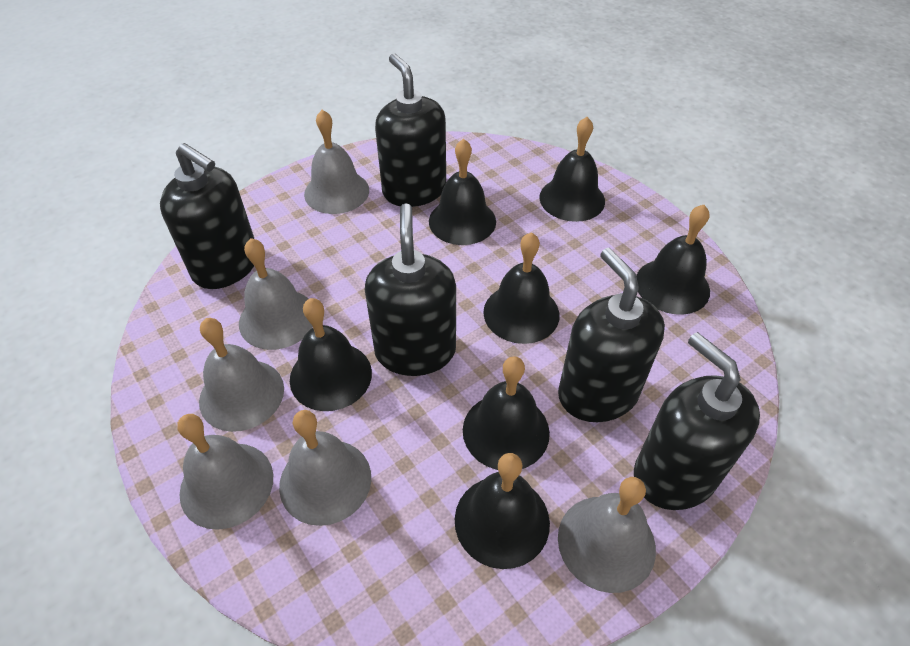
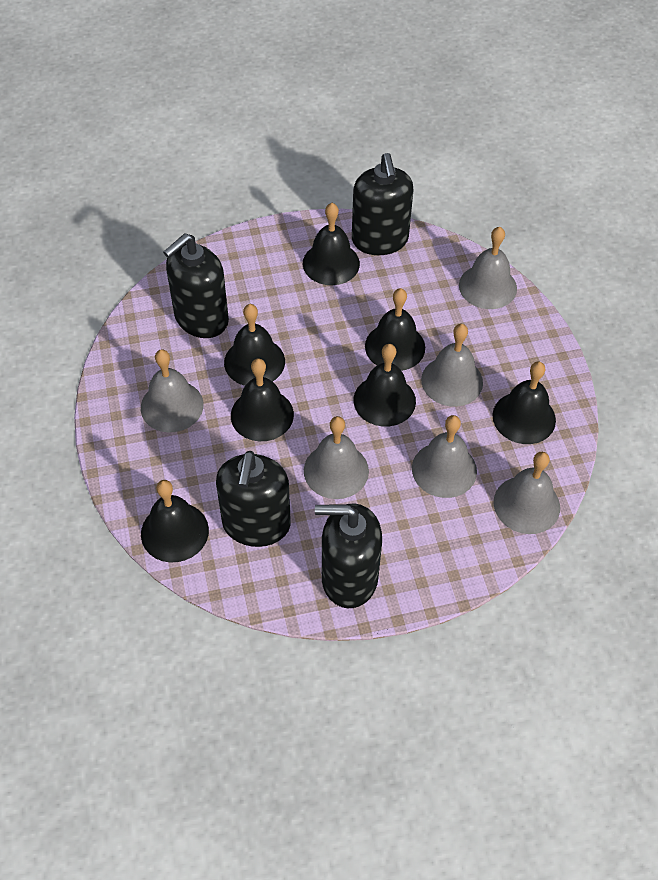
black soap dispenser: 5 -> 4

